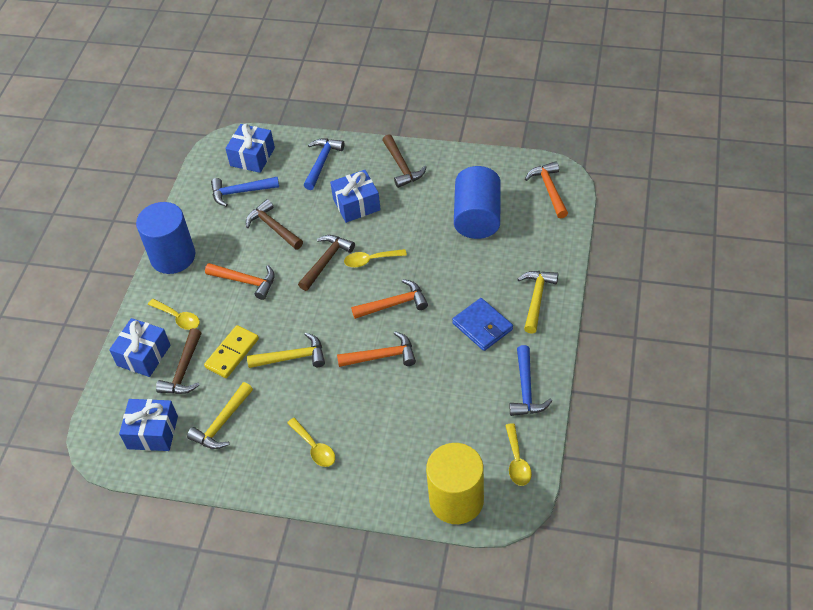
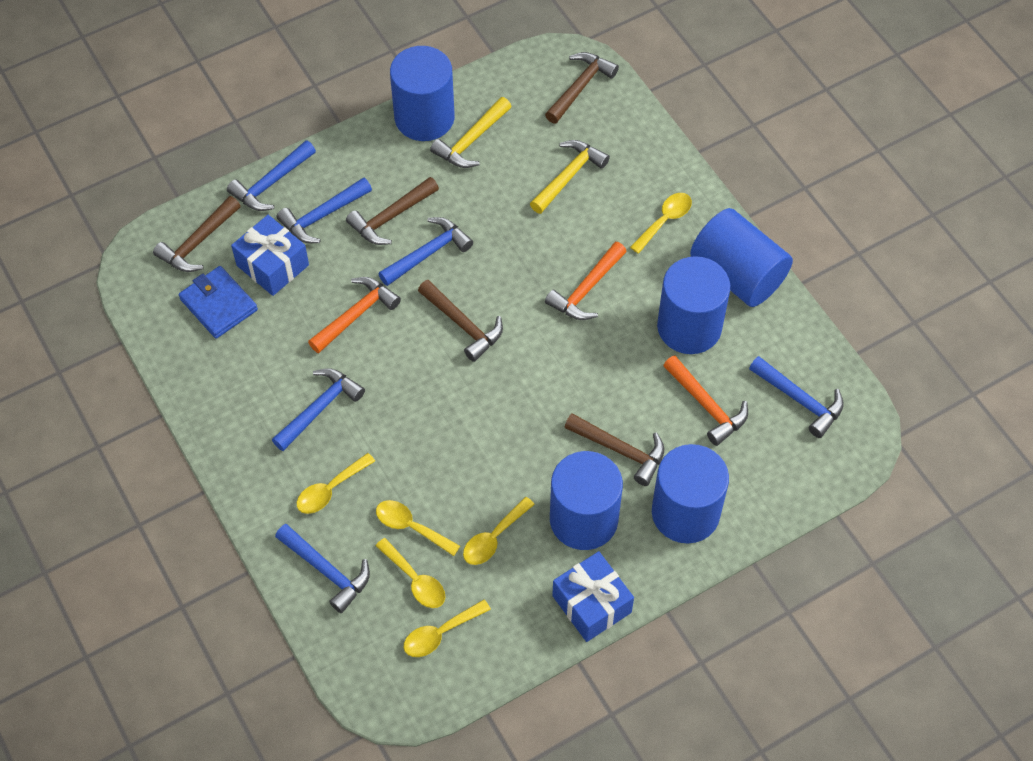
blue cylinder: 2 -> 5
blue gift: 4 -> 2
blue hammer: 3 -> 6
brown hammer: 4 -> 5
orange hammer: 4 -> 3
yellow cylinder: 1 -> 0
yellow domino: 1 -> 0
yellow hammer: 3 -> 2
yellow spoon: 4 -> 6

